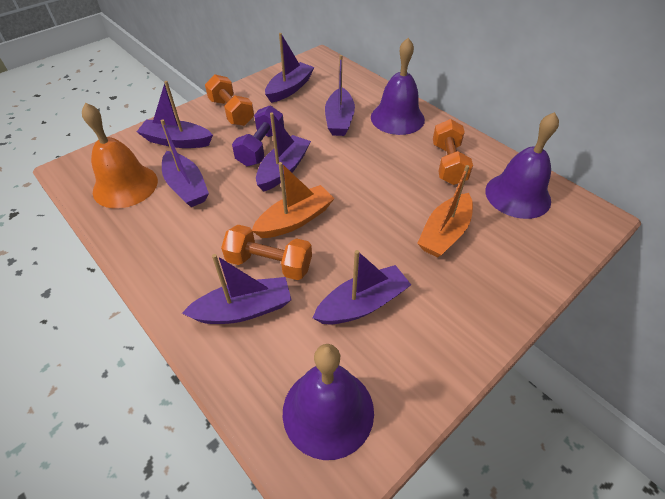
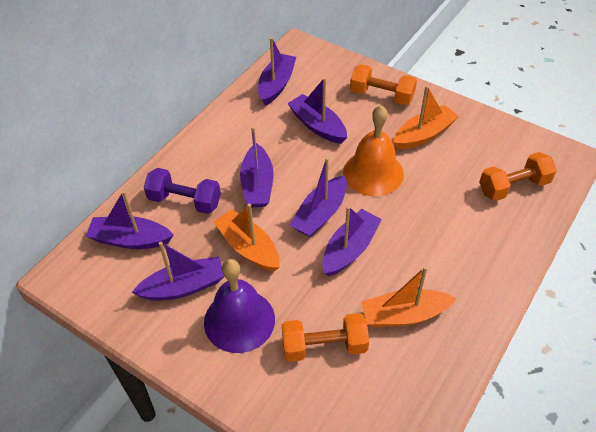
orange boat: 2 -> 3
purple bell: 3 -> 1

